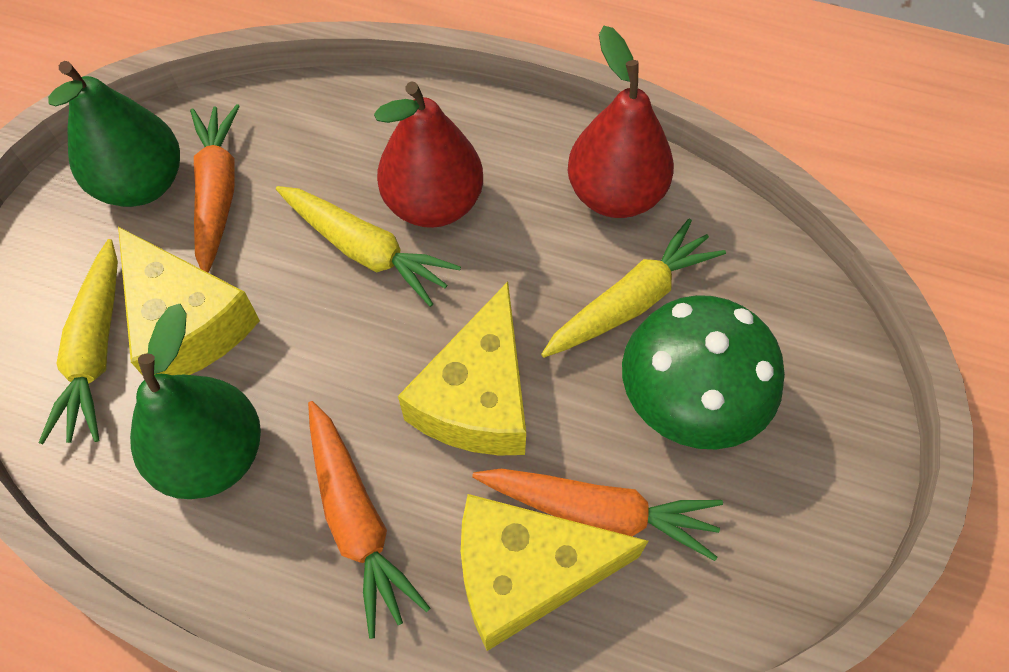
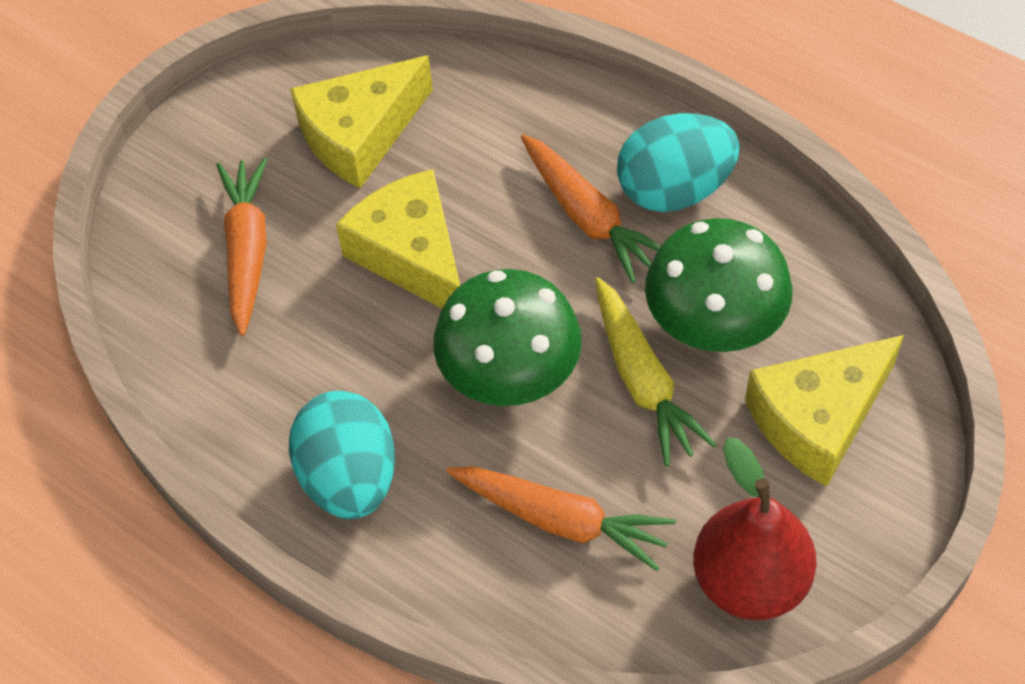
green mushroom: 1 -> 2
green pear: 2 -> 0
red pear: 2 -> 1
turquoise egg: 0 -> 2
yellow carrot: 3 -> 1

